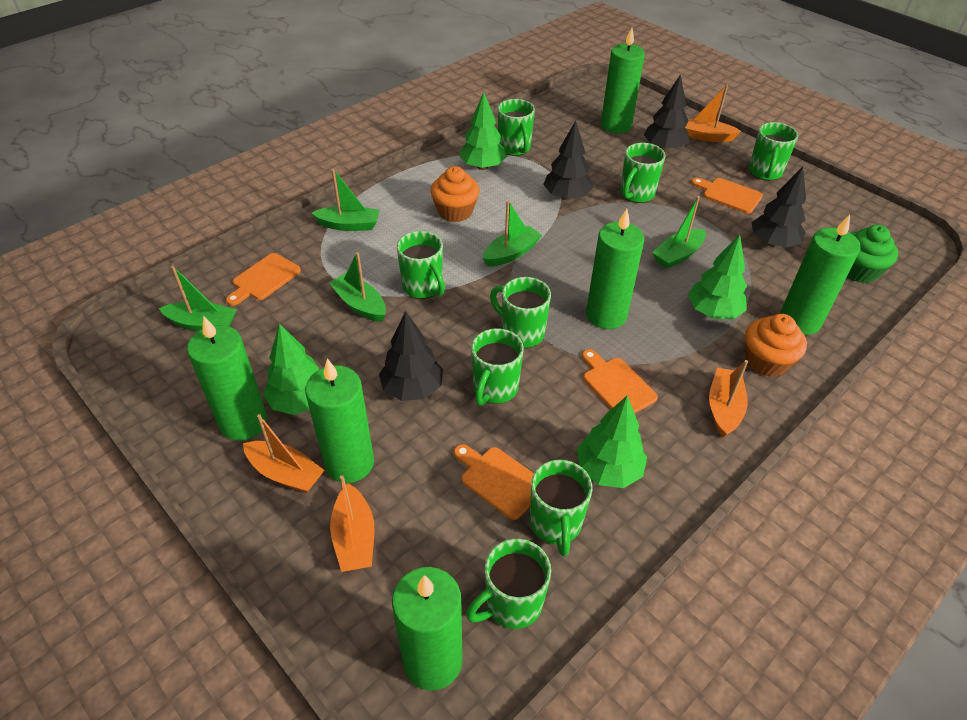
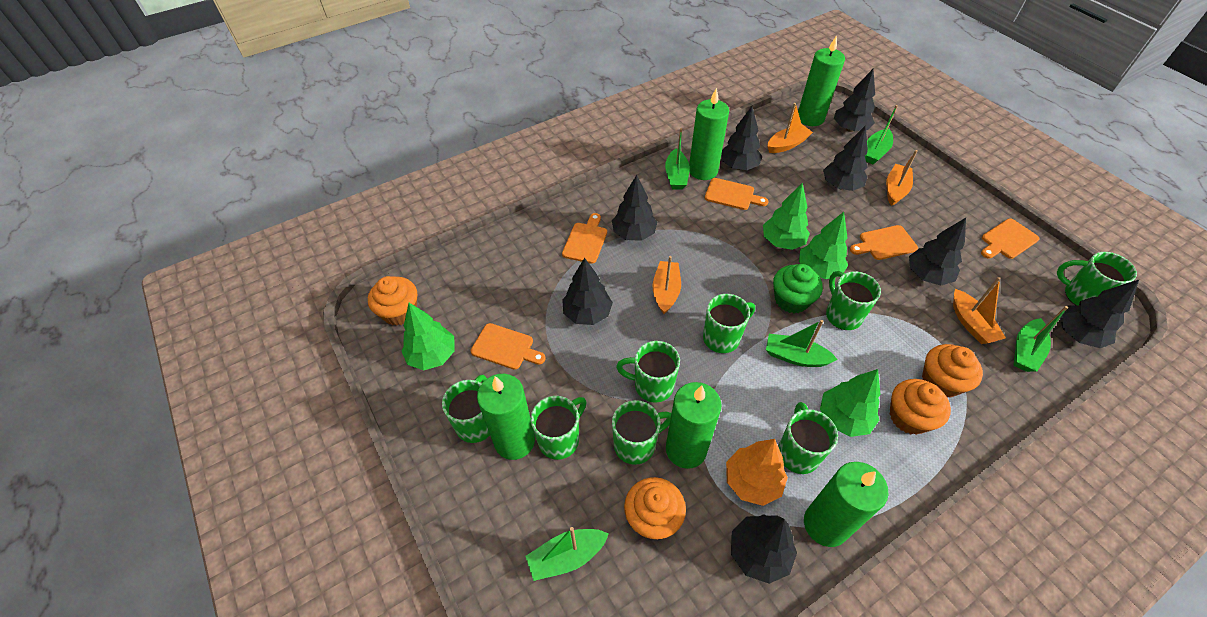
black tree: 4 -> 8
green candle: 6 -> 5
orange cupcake: 2 -> 4
orange cutting board: 4 -> 5
orange tree: 0 -> 1

